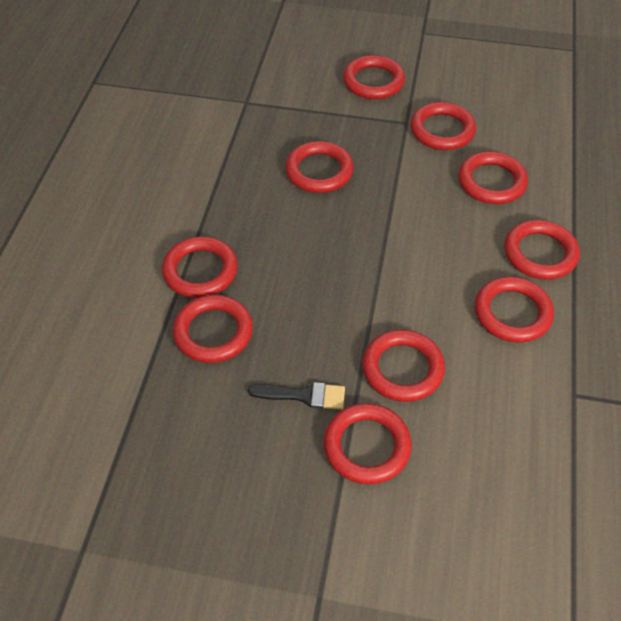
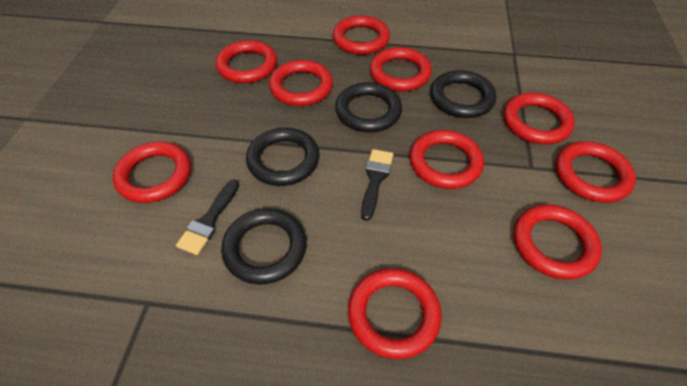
black brush: 1 -> 2
black ring: 0 -> 4

